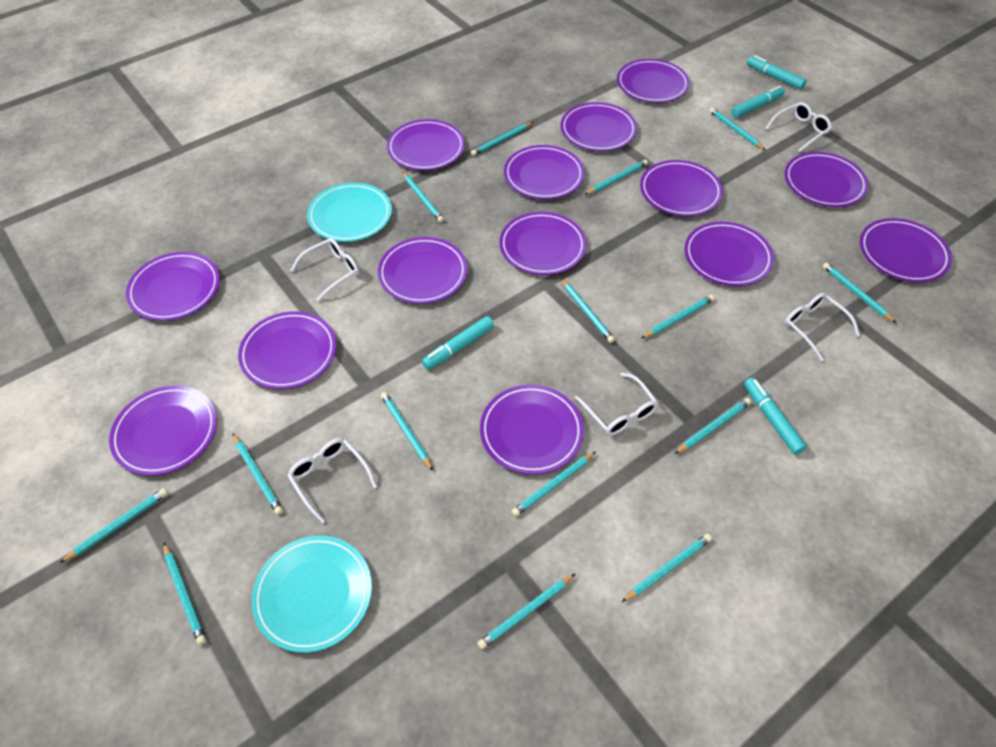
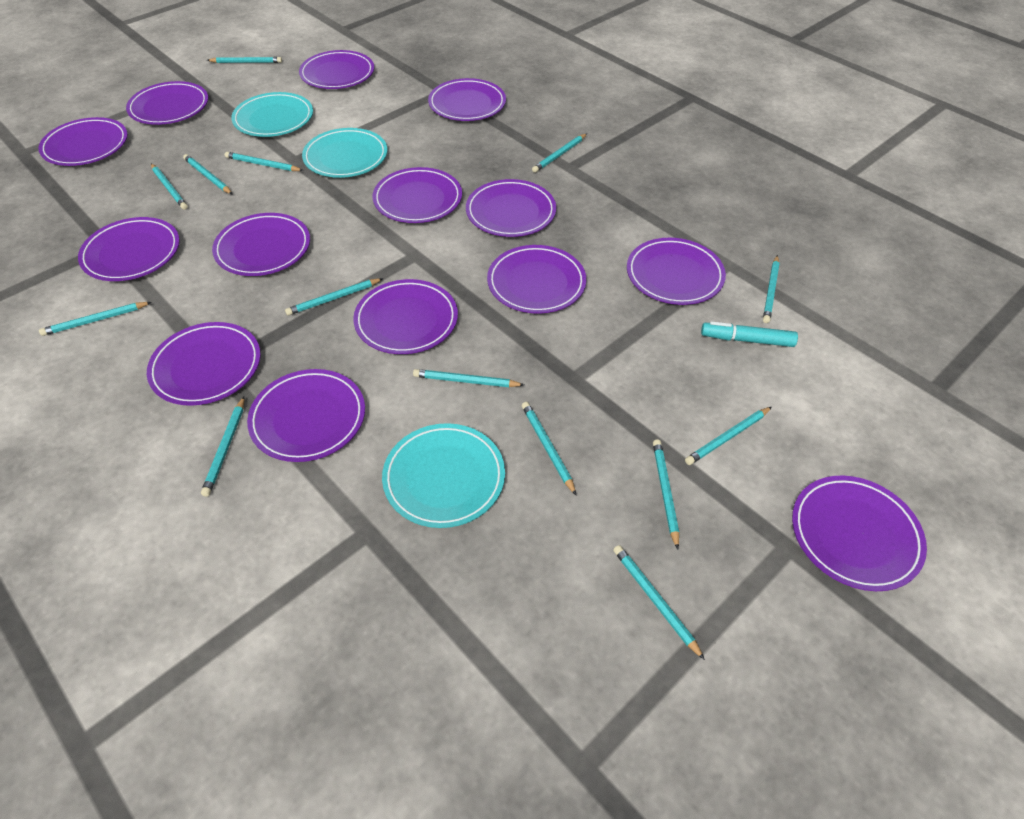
turquoise marker: 4 -> 1
turquoise pencil: 15 -> 14
turquoise plate: 2 -> 3
white glasses: 5 -> 0

